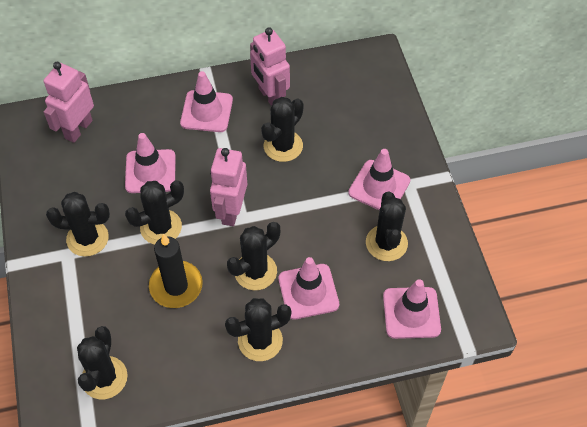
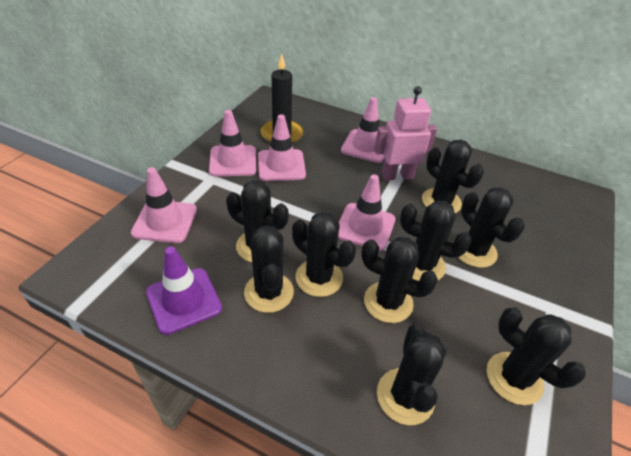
black cactus: 7 -> 9
pink robot: 3 -> 1
purple traffic cone: 0 -> 1

